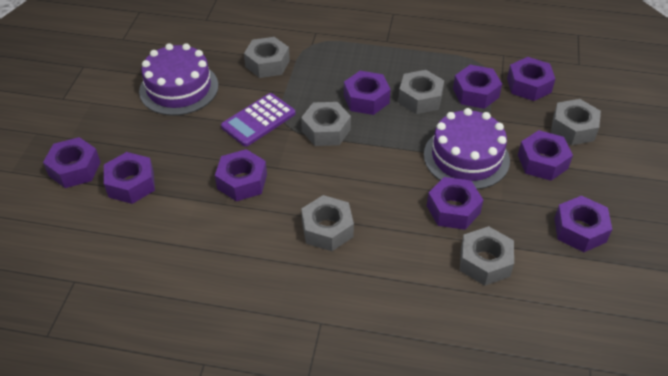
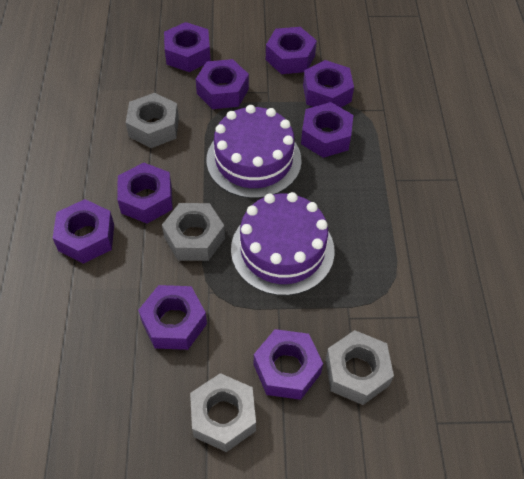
grey nut: 6 -> 4
purple calculator: 1 -> 0

